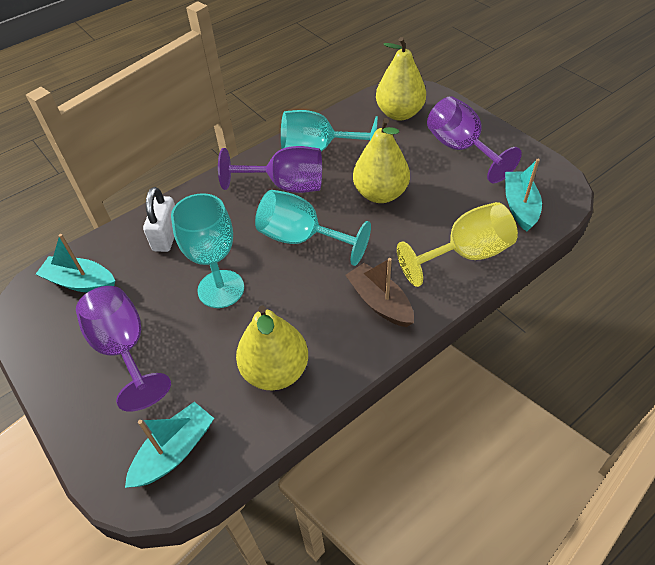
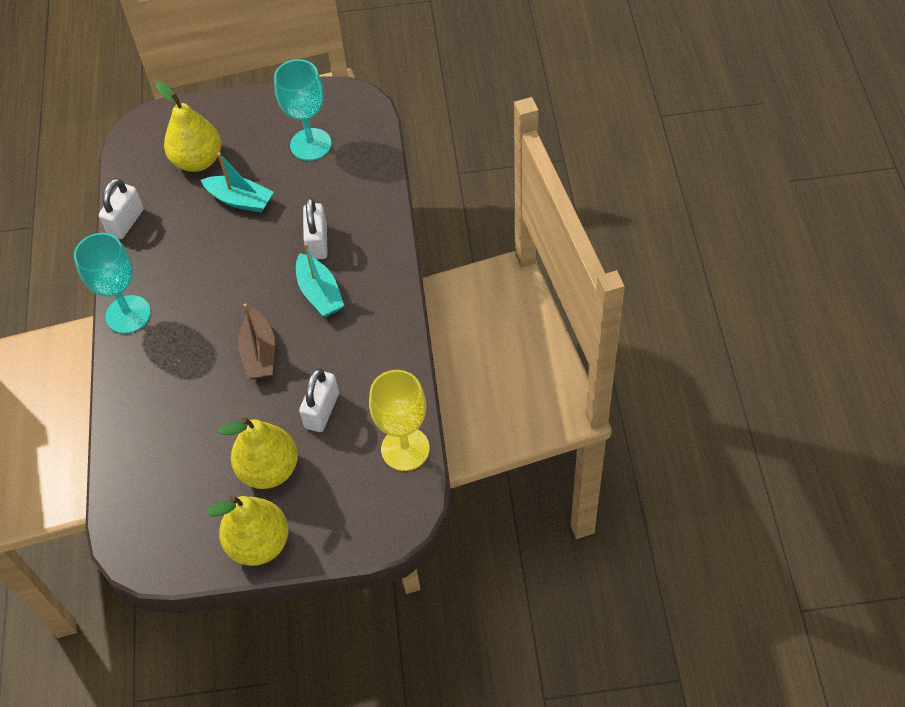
purple goblet: 3 -> 0
turquoise boat: 3 -> 2
turquoise goblet: 3 -> 2
white padlock: 1 -> 3

